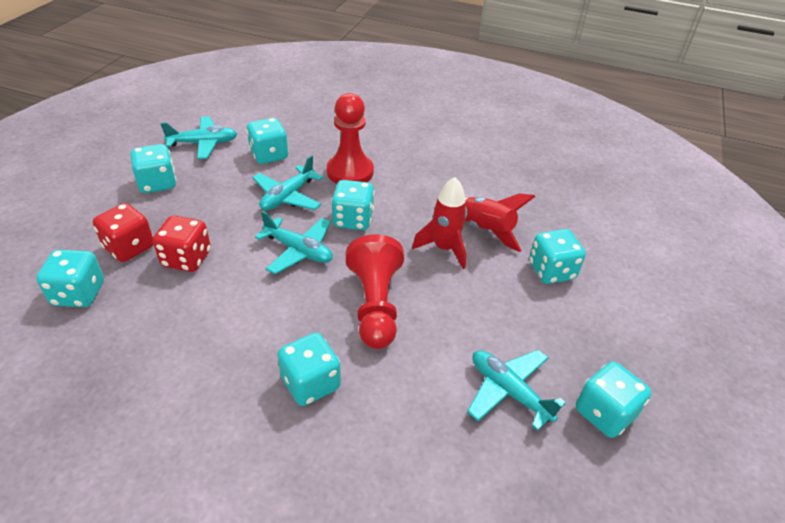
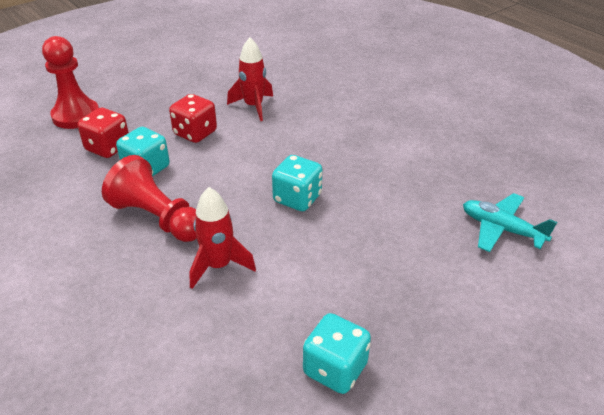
turquoise dice: 7 -> 3
turquoise plane: 4 -> 1

